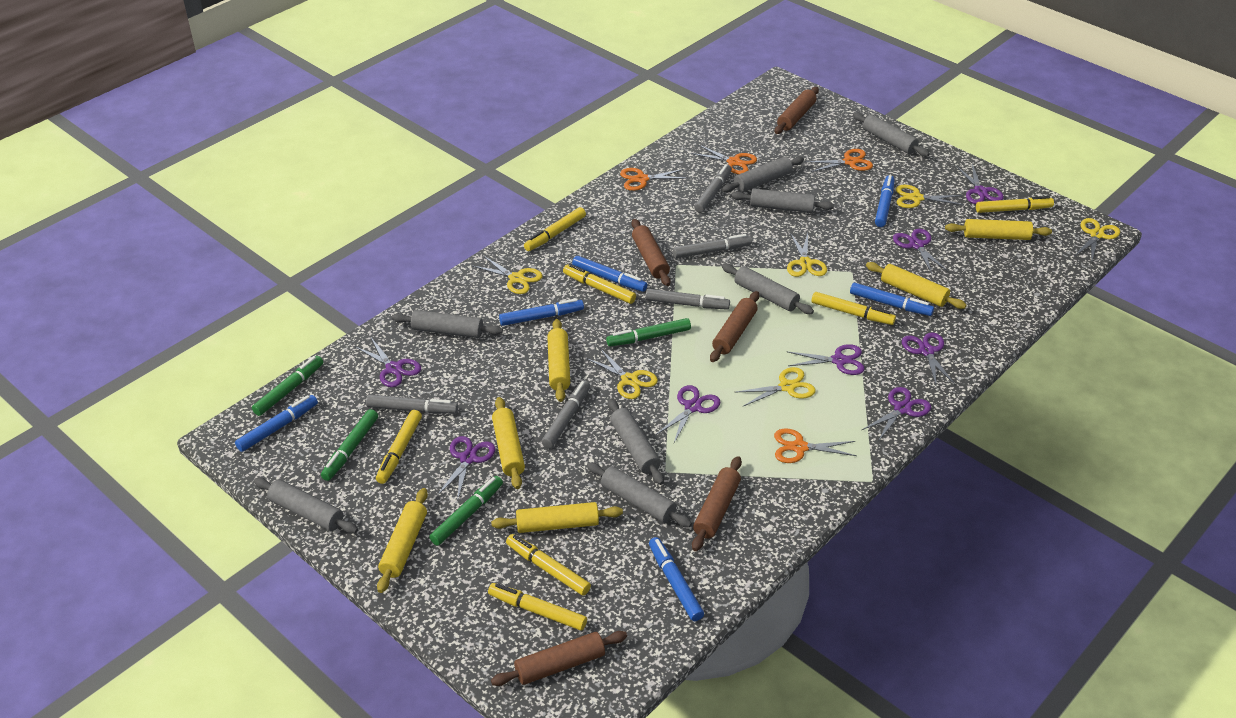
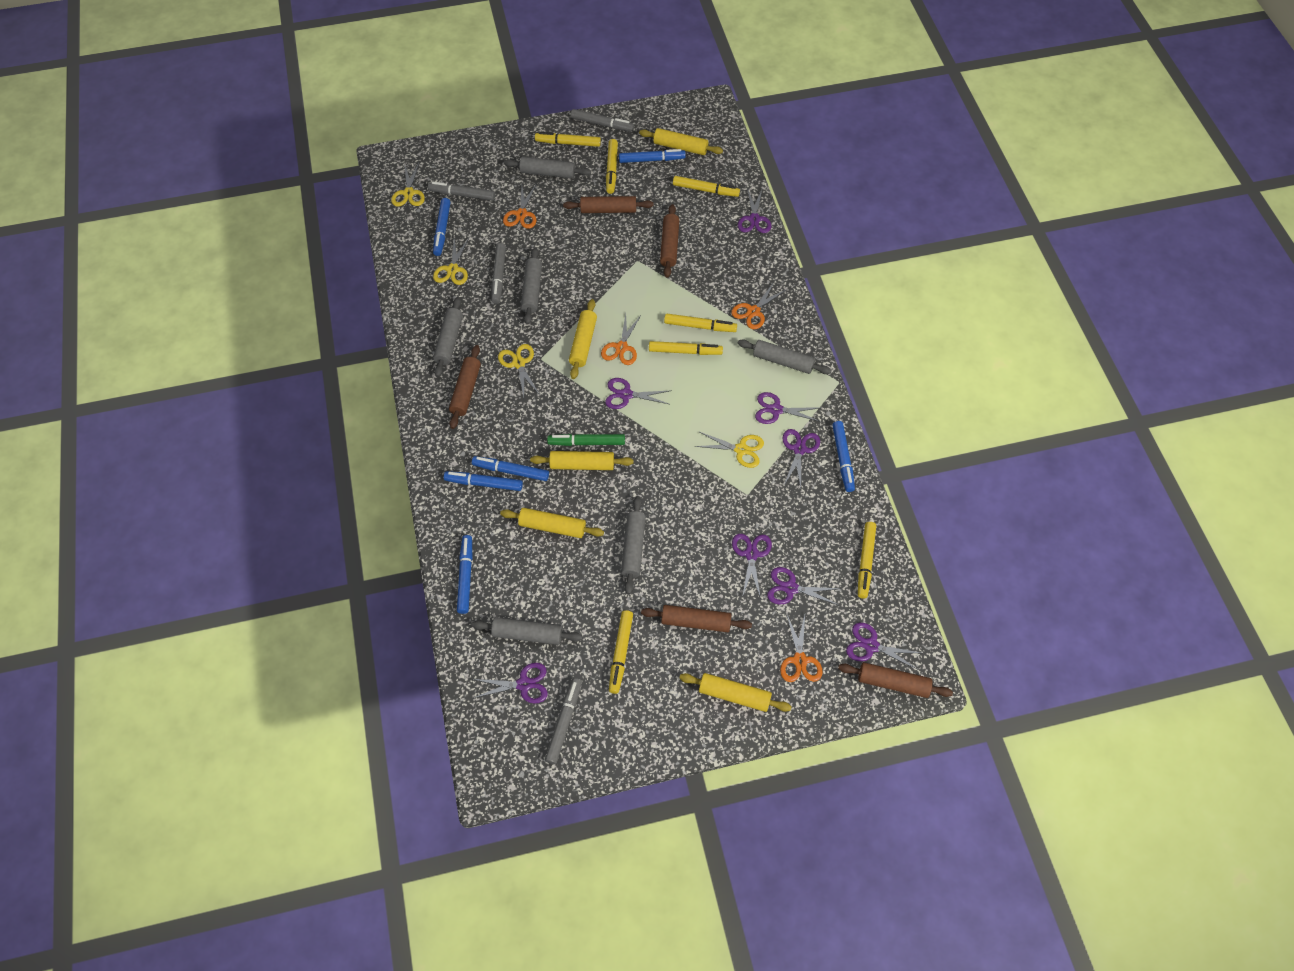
green marker: 4 -> 1
grey marker: 5 -> 4
grey rolling pin: 8 -> 6
yellow rolling pin: 6 -> 5
yellow scissors: 6 -> 4

